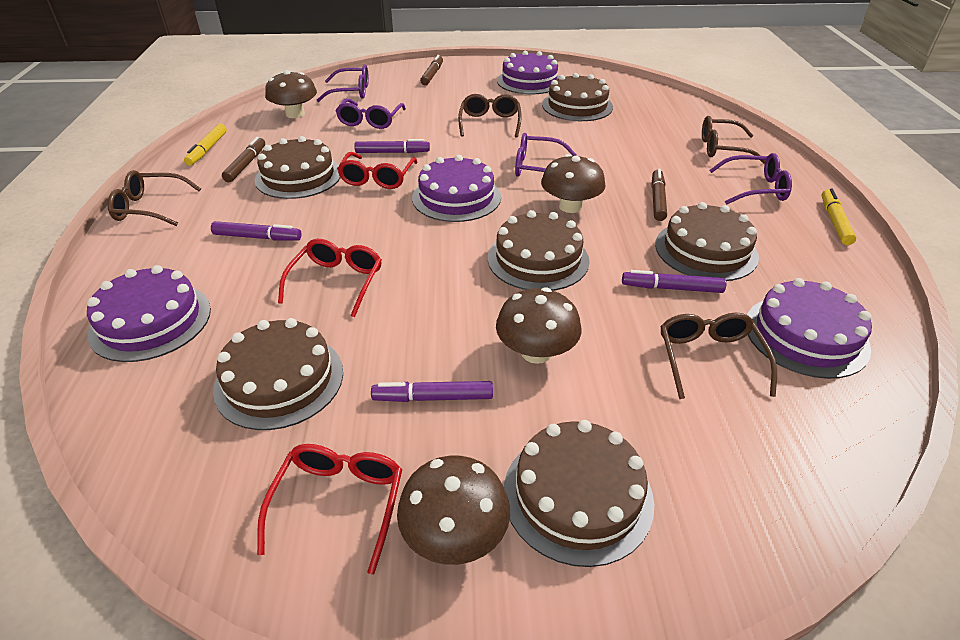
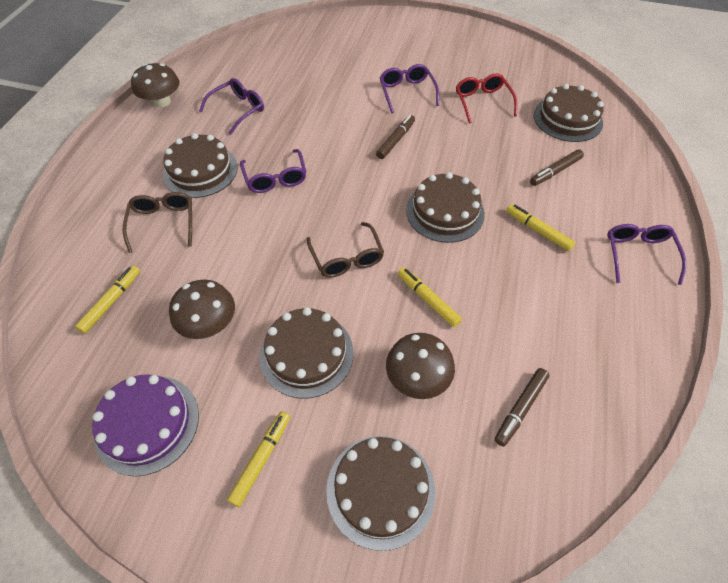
brown cake: 6 -> 5
brown glasses: 4 -> 2
brown mushroom: 4 -> 3
purple cake: 4 -> 1
purple marker: 4 -> 0
red glasses: 3 -> 1
yellow marker: 2 -> 4

